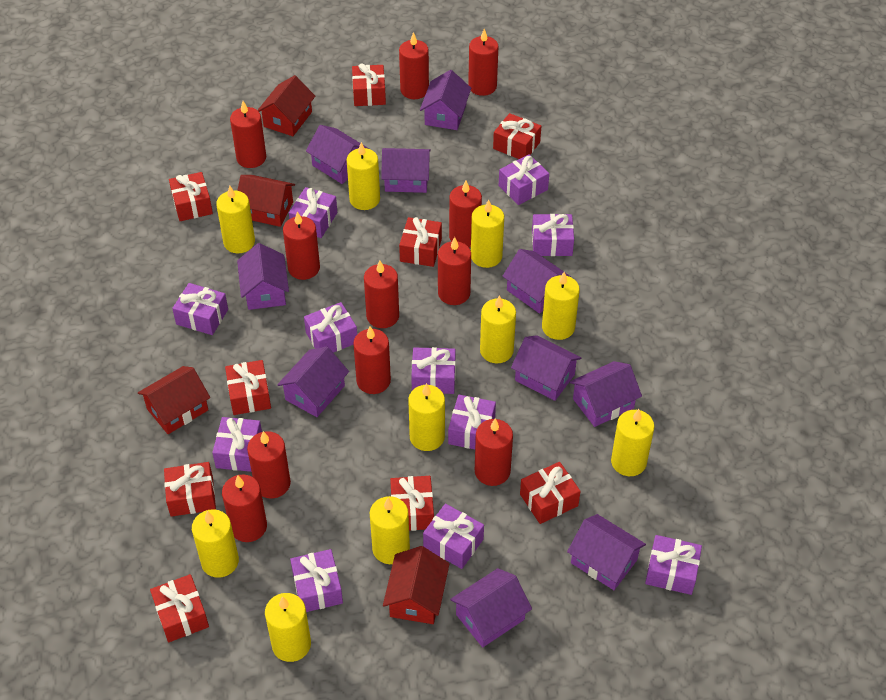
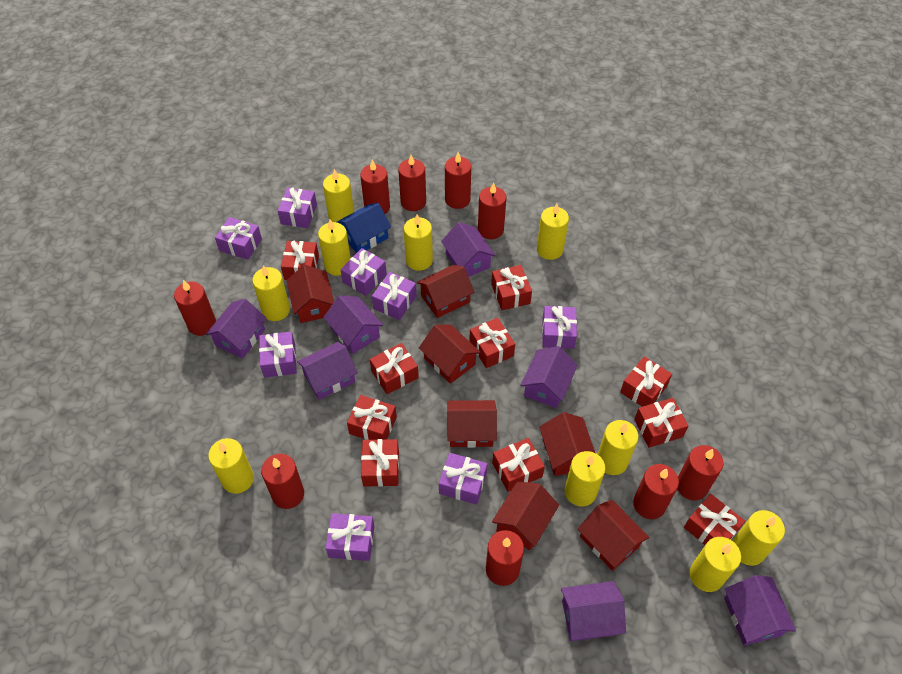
blue house: 0 -> 1
purple gift: 11 -> 8
purple house: 10 -> 7
red candle: 11 -> 9
red gift: 9 -> 10
red house: 4 -> 7

